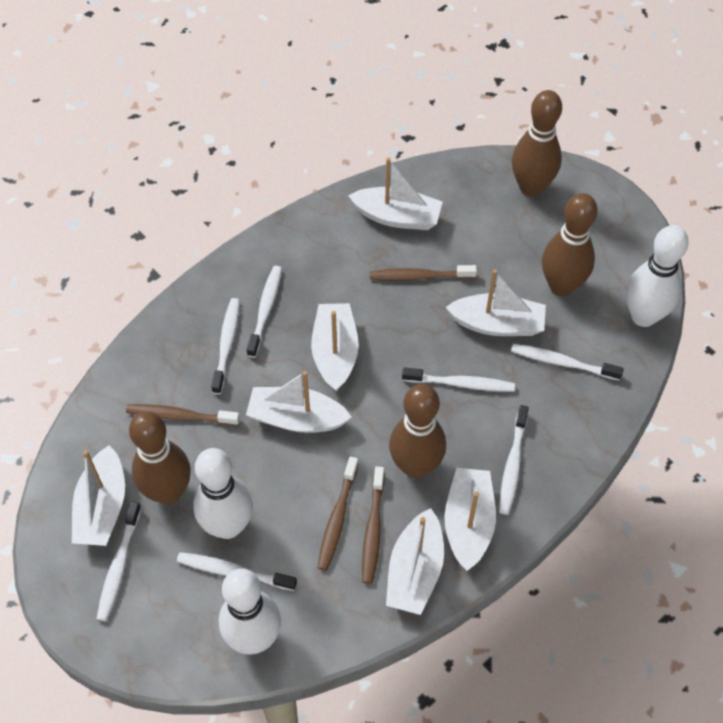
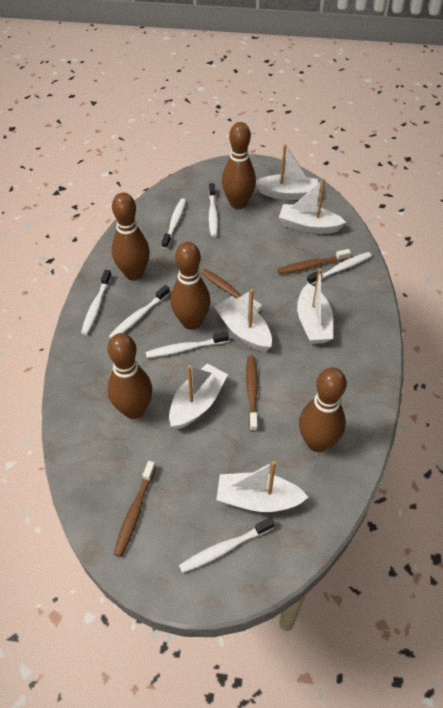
brown bowling pin: 4 -> 5
white boat: 7 -> 6
white bowling pin: 3 -> 0

